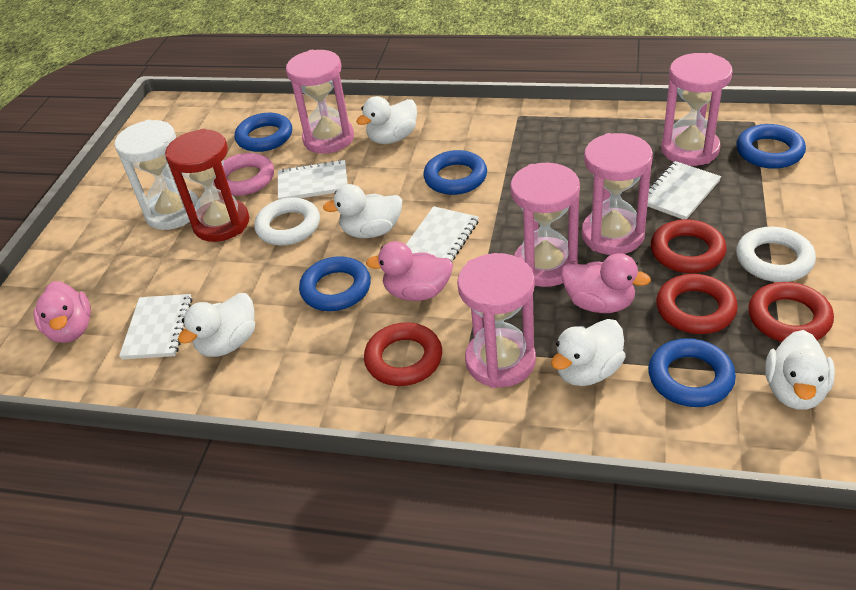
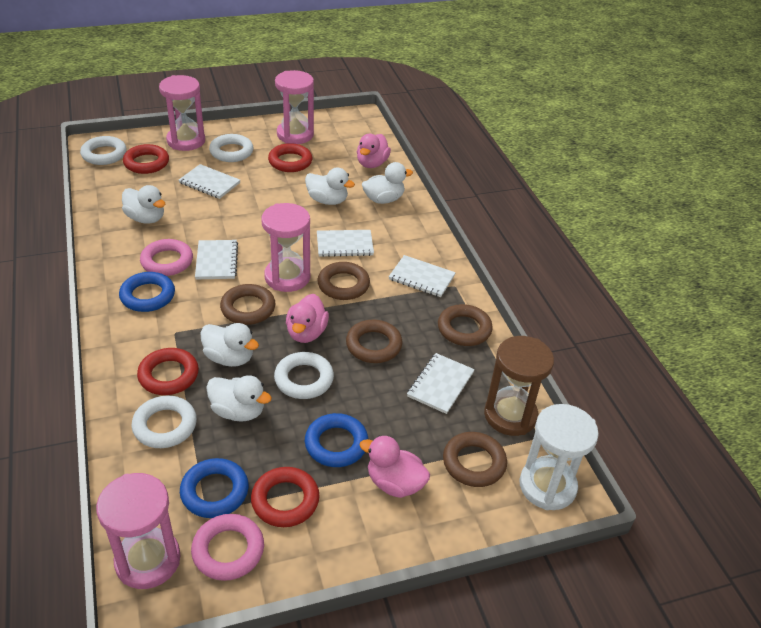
blue ring: 5 -> 3
brown hourglass: 0 -> 1
brown ring: 0 -> 5
pink hourglass: 5 -> 4
pink ring: 1 -> 2
red hourglass: 1 -> 0
white notebook: 4 -> 5
white ring: 2 -> 4

